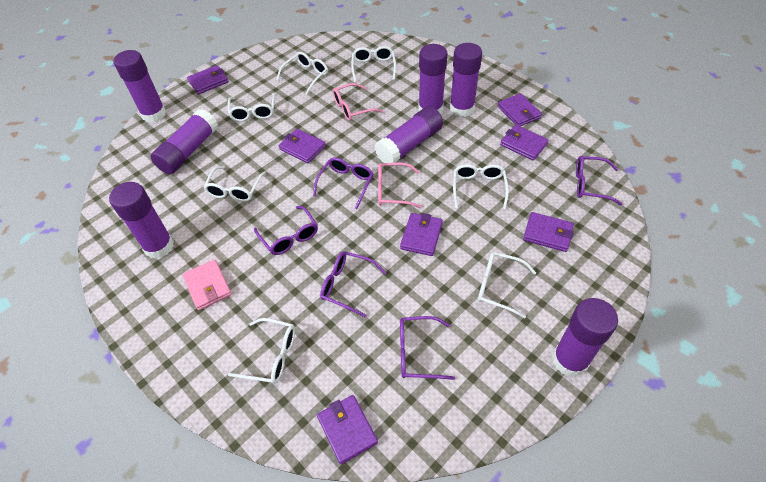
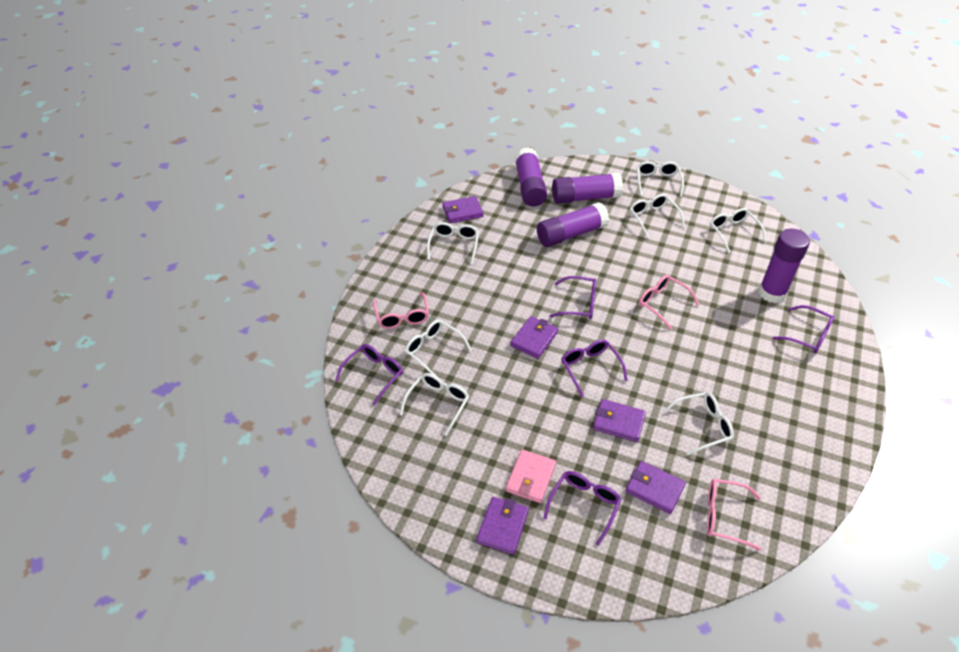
pink glasses: 2 -> 3
purple glue stick: 7 -> 4
purple wallet: 7 -> 5

